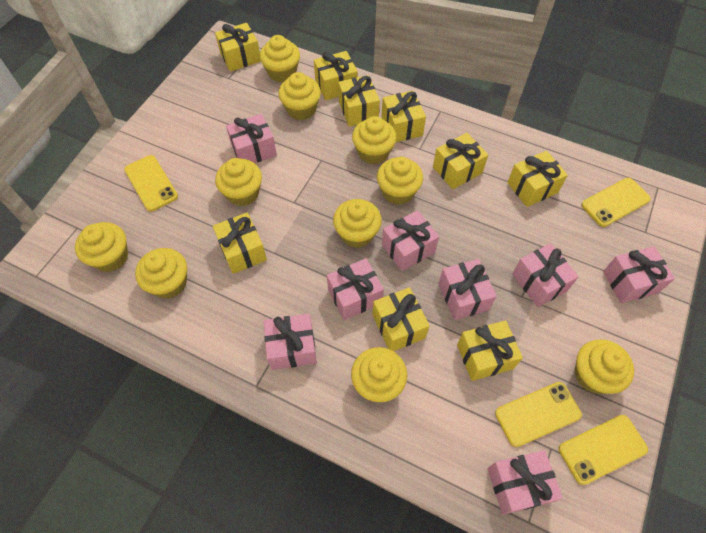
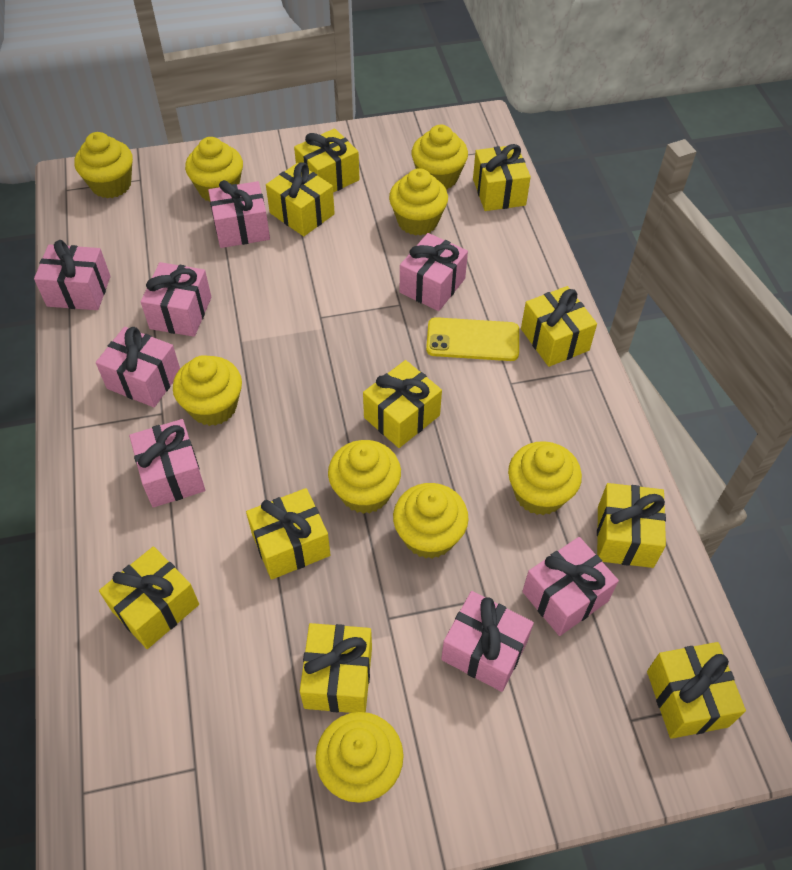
yellow cupcake: 10 -> 9
yellow gift: 9 -> 10
yellow phone: 4 -> 1

